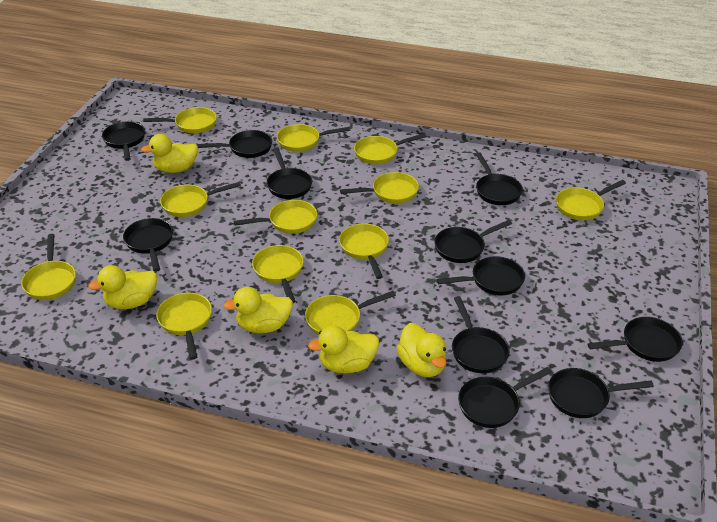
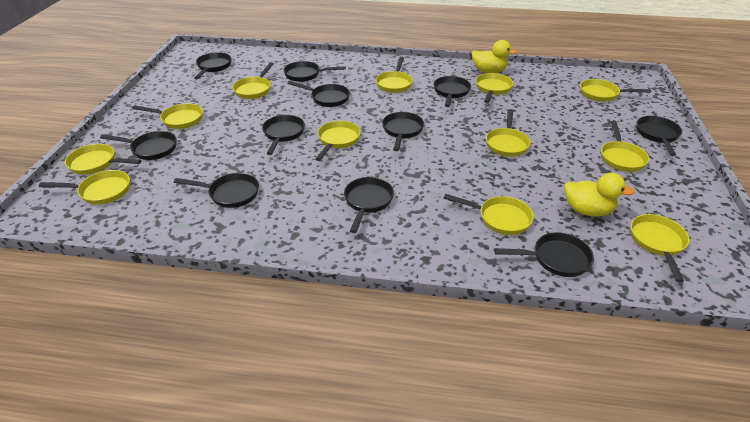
yellow duck: 5 -> 2

